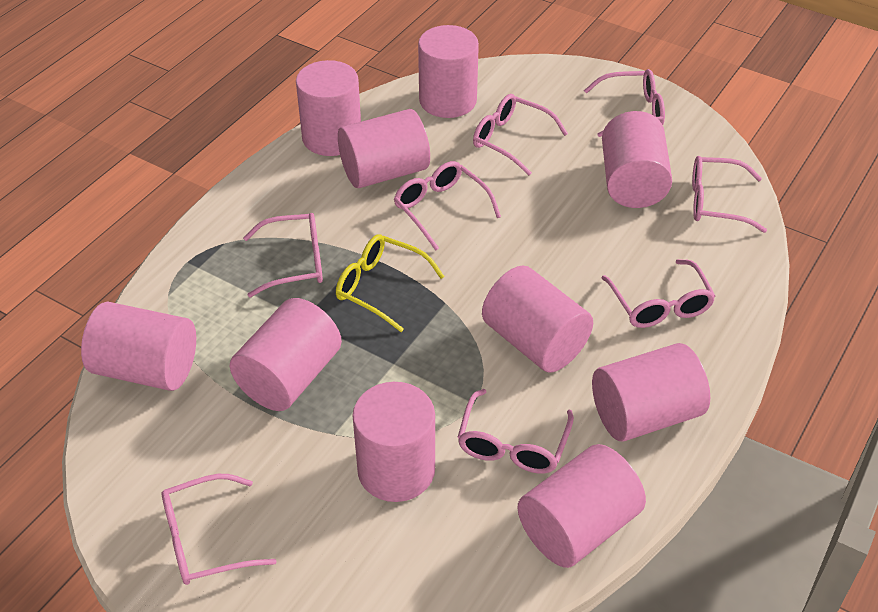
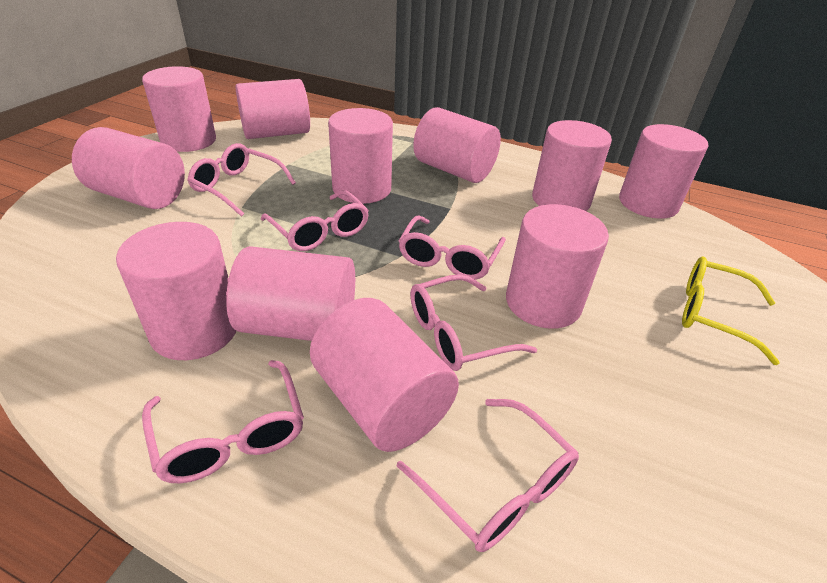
pink cylinder: 10 -> 11
pink glasses: 8 -> 6

